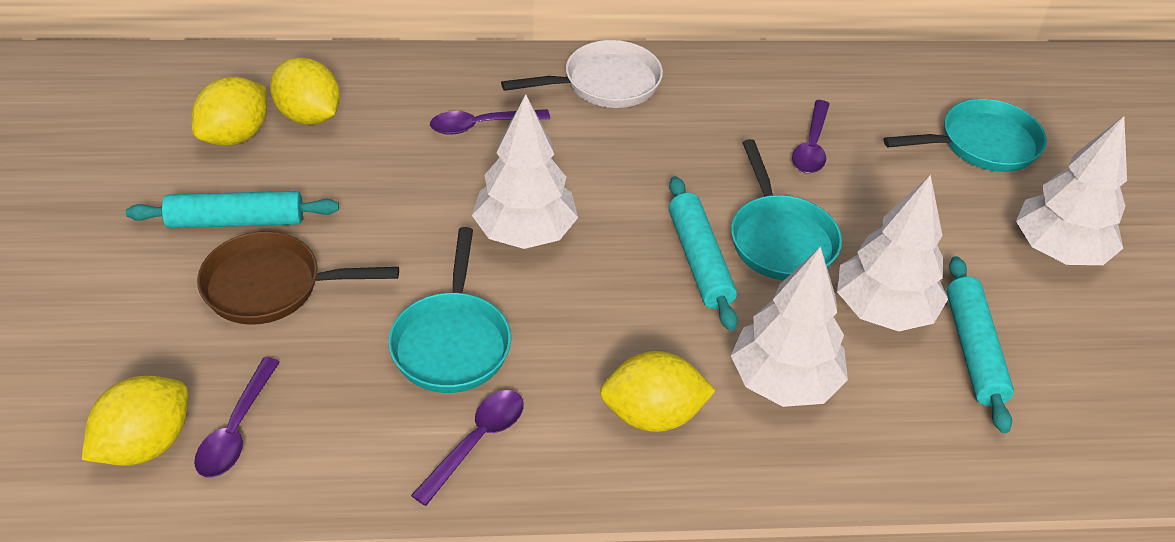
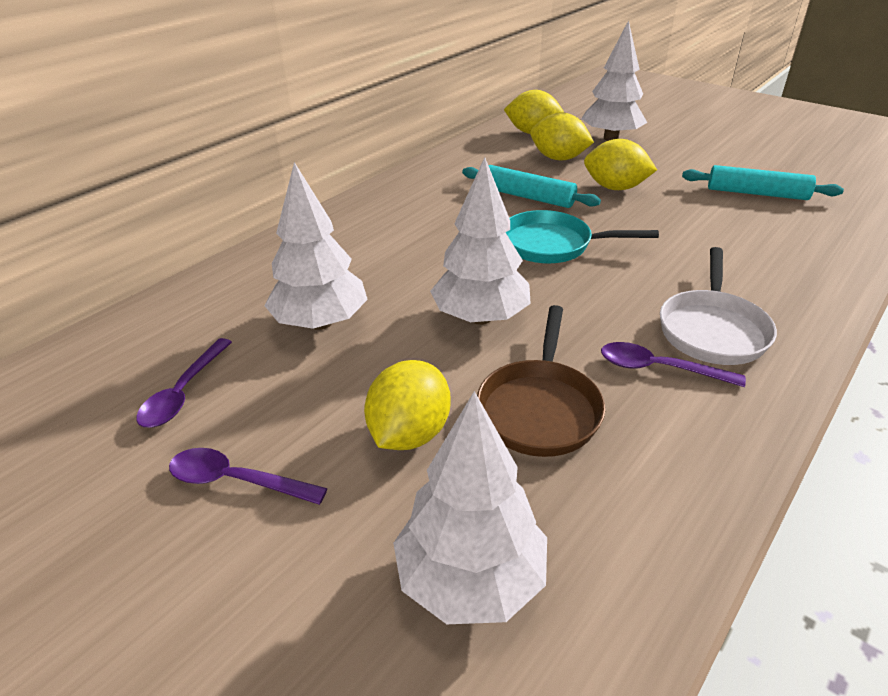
purple spoon: 4 -> 3
turquoise pan: 3 -> 1
turquoise rolling pin: 3 -> 2

